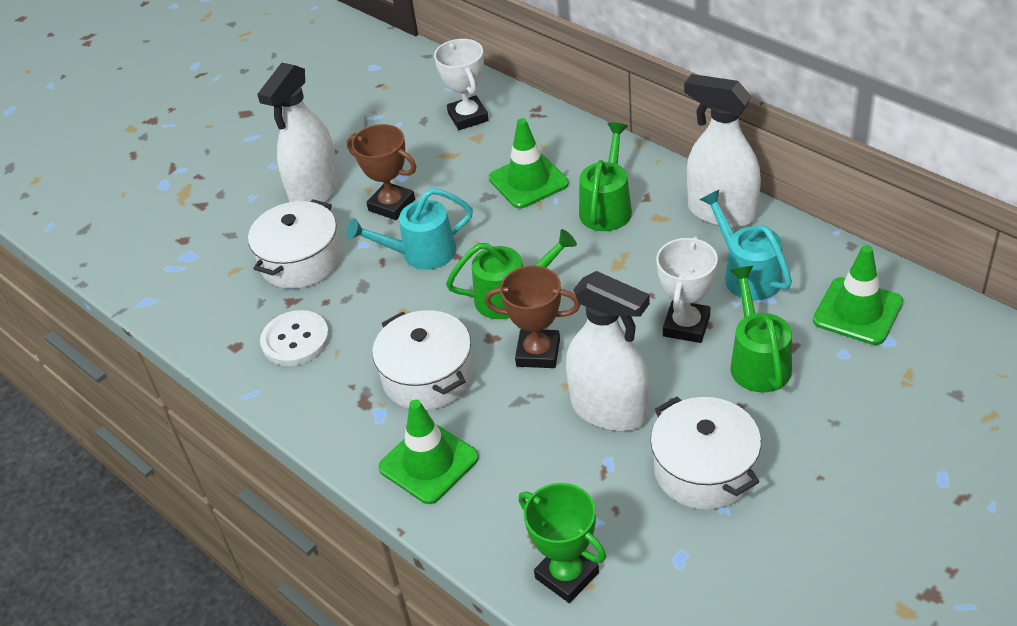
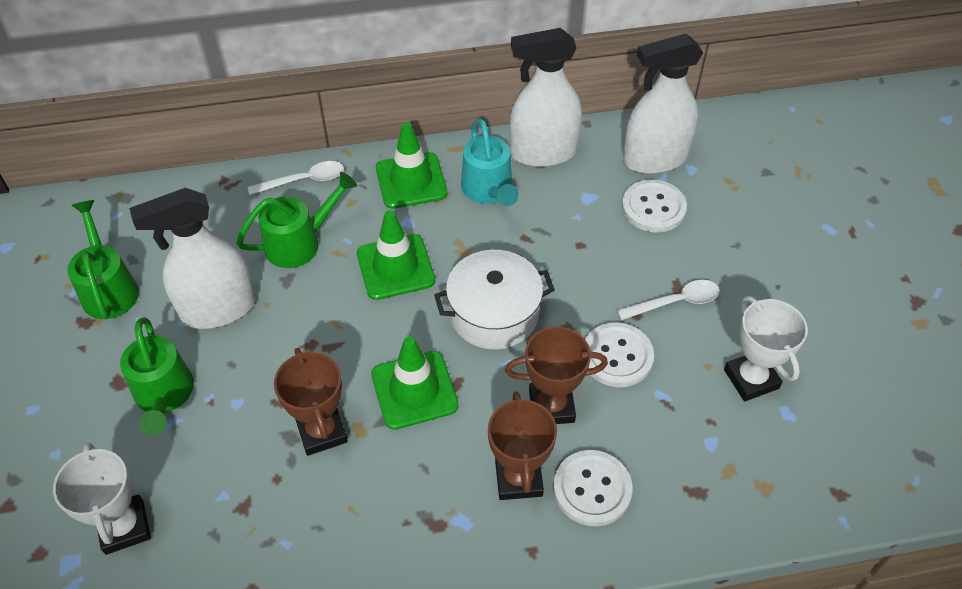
brown trophy: 2 -> 3
green trophy: 1 -> 0
turquoise watering can: 2 -> 1
white button: 1 -> 3
white pot: 3 -> 1
white spoon: 0 -> 2

